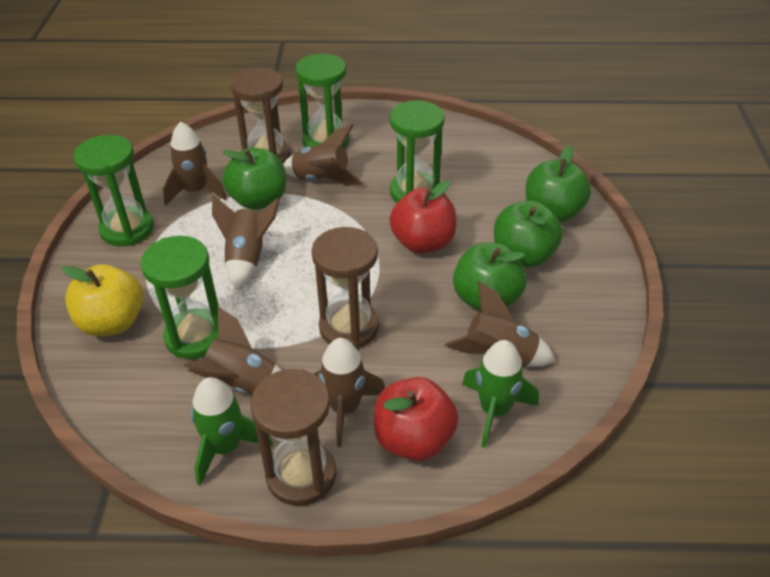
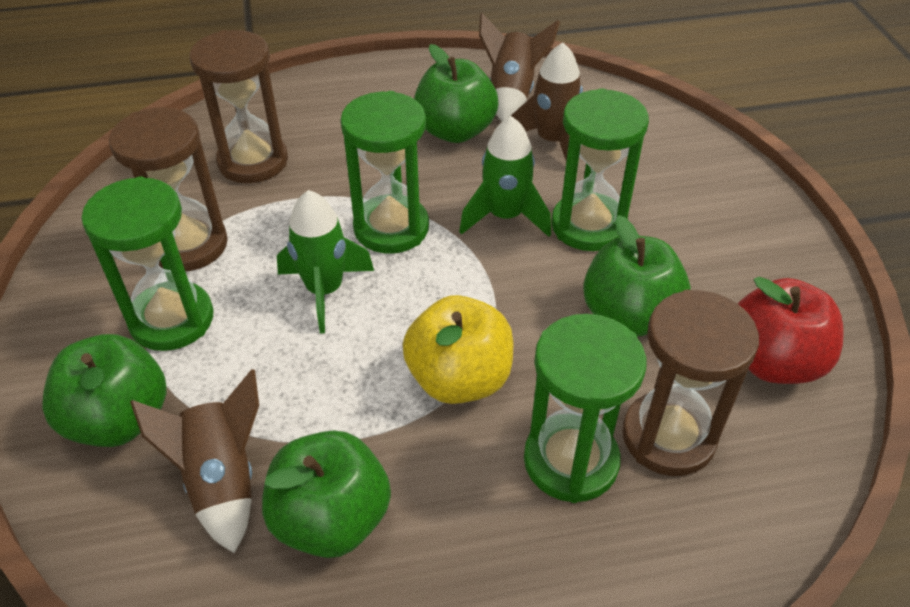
brown rocket: 6 -> 3
red apple: 2 -> 1

